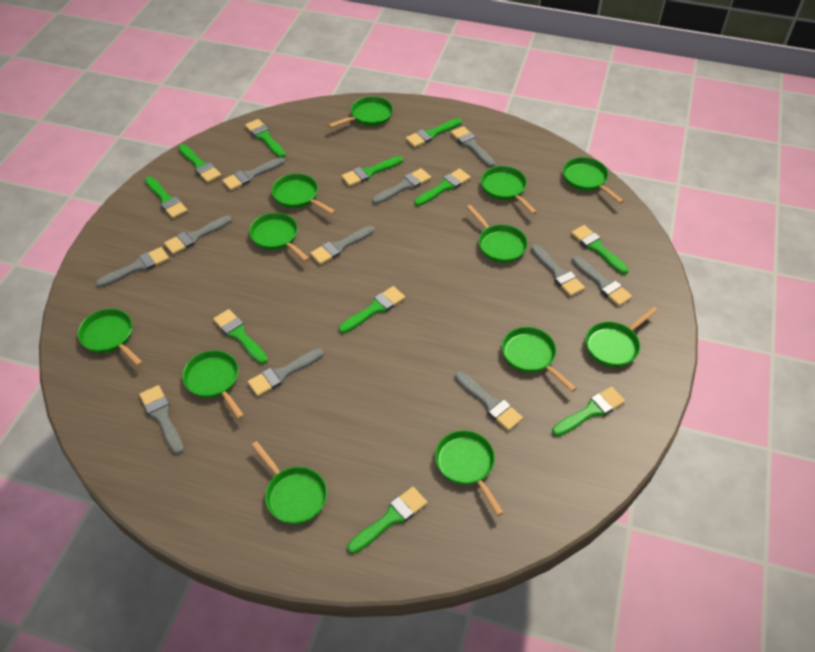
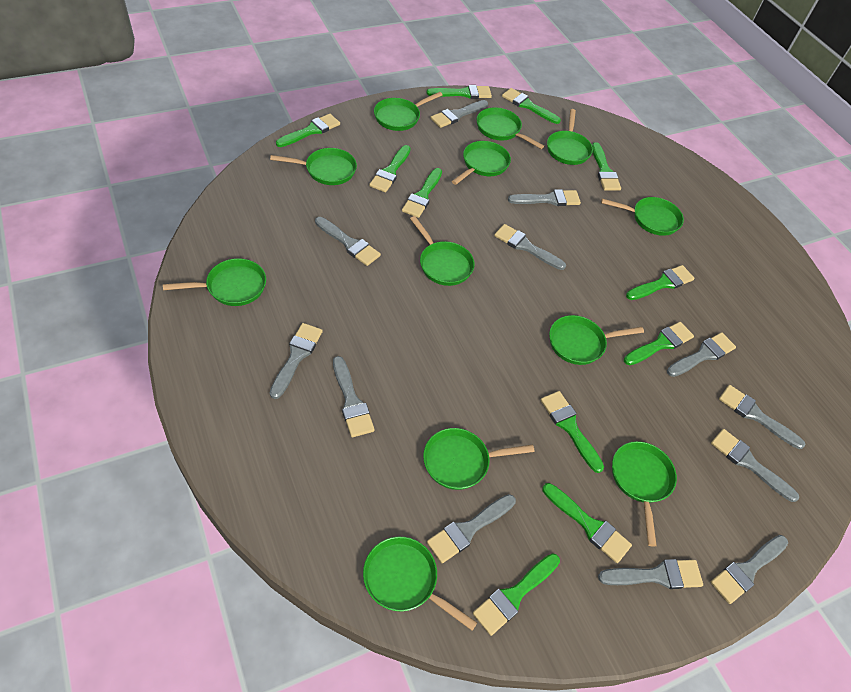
grey brush: 11 -> 12

